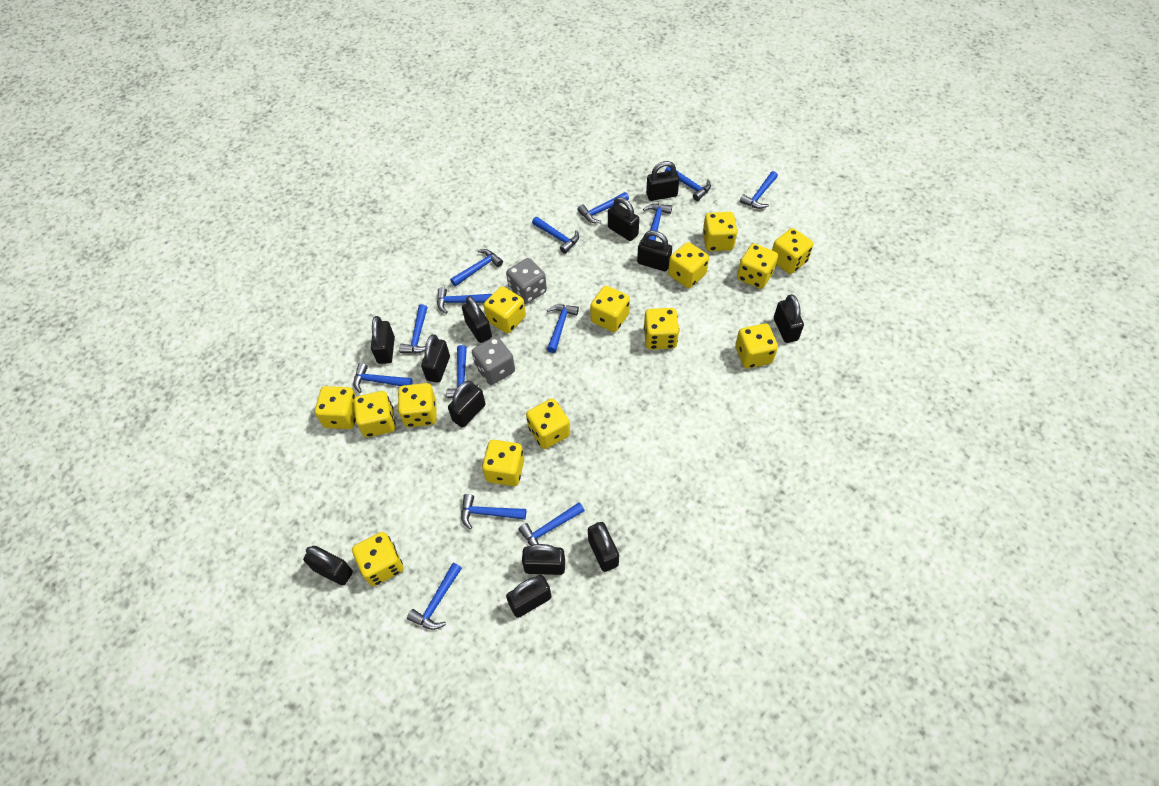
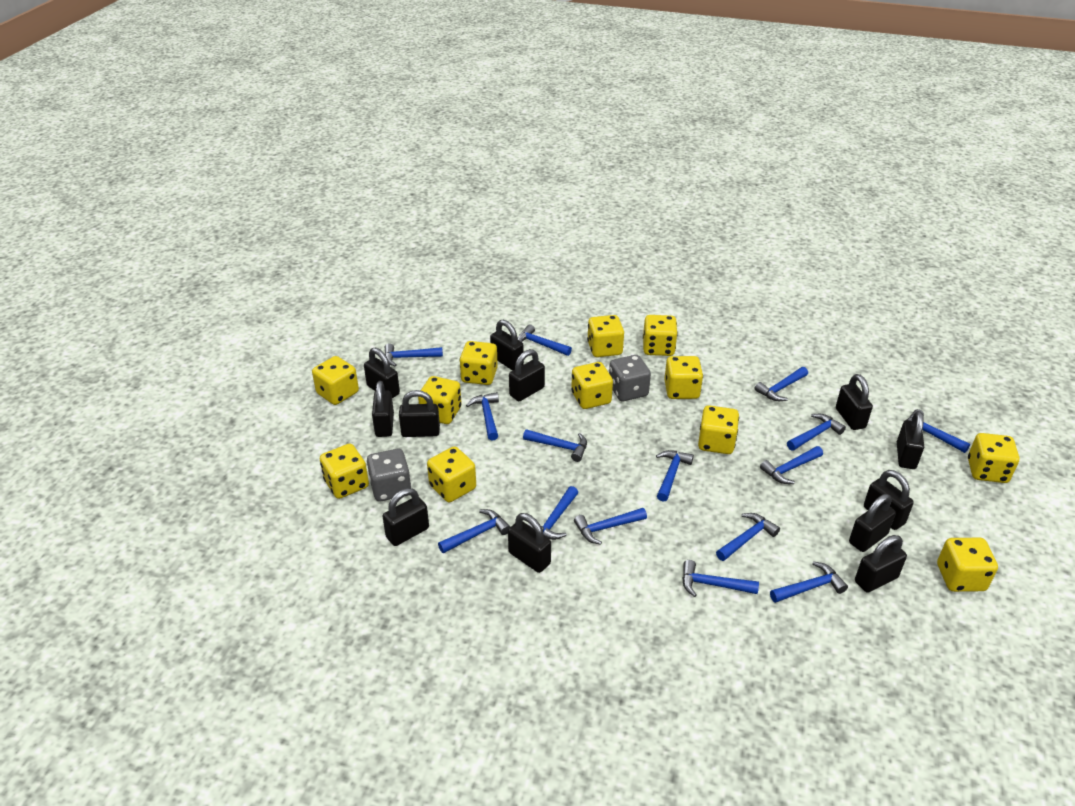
blue hammer: 14 -> 15
yellow dice: 14 -> 12

